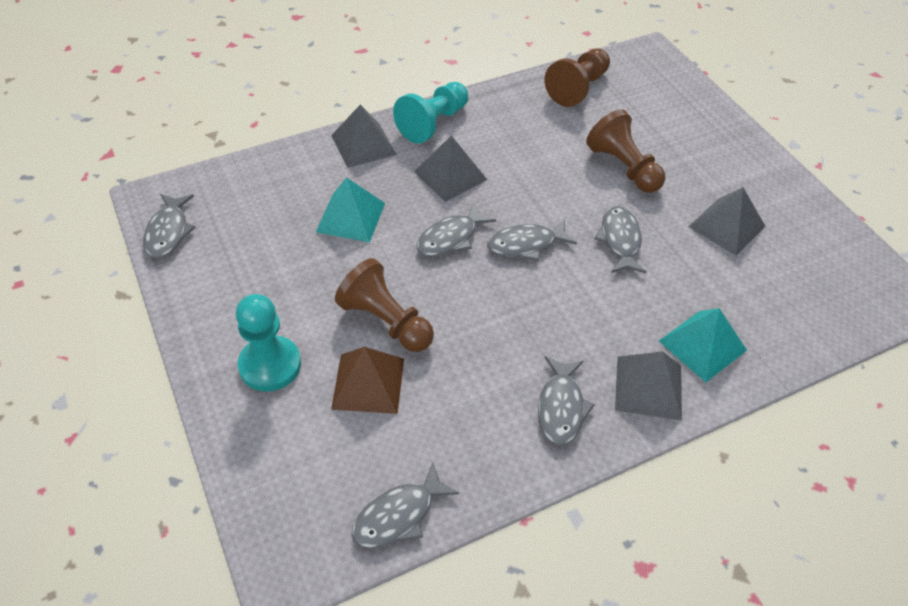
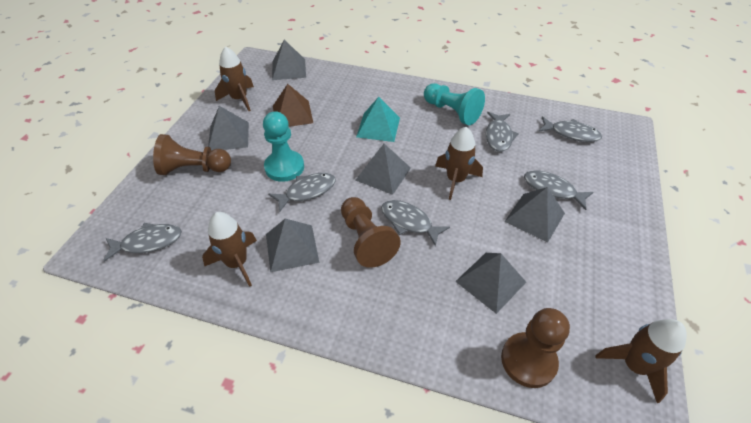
brown rocket: 0 -> 4
grey pyramid: 4 -> 6
turquoise pyramid: 2 -> 1

